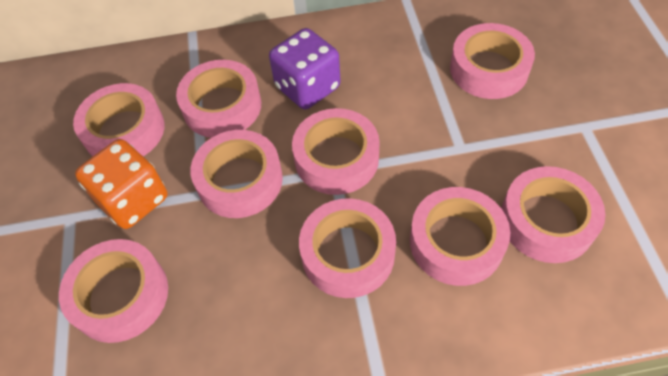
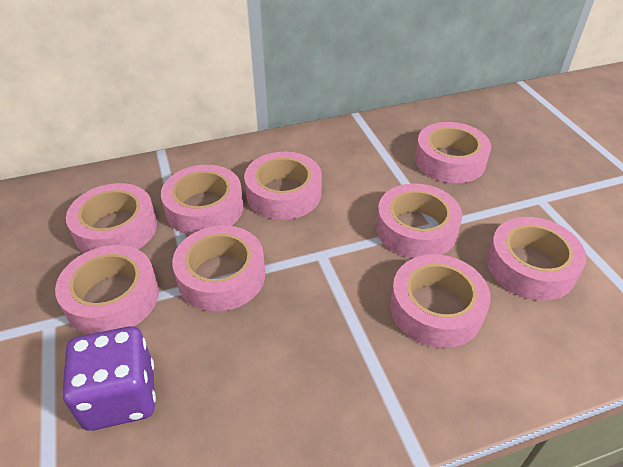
orange dice: 1 -> 0

